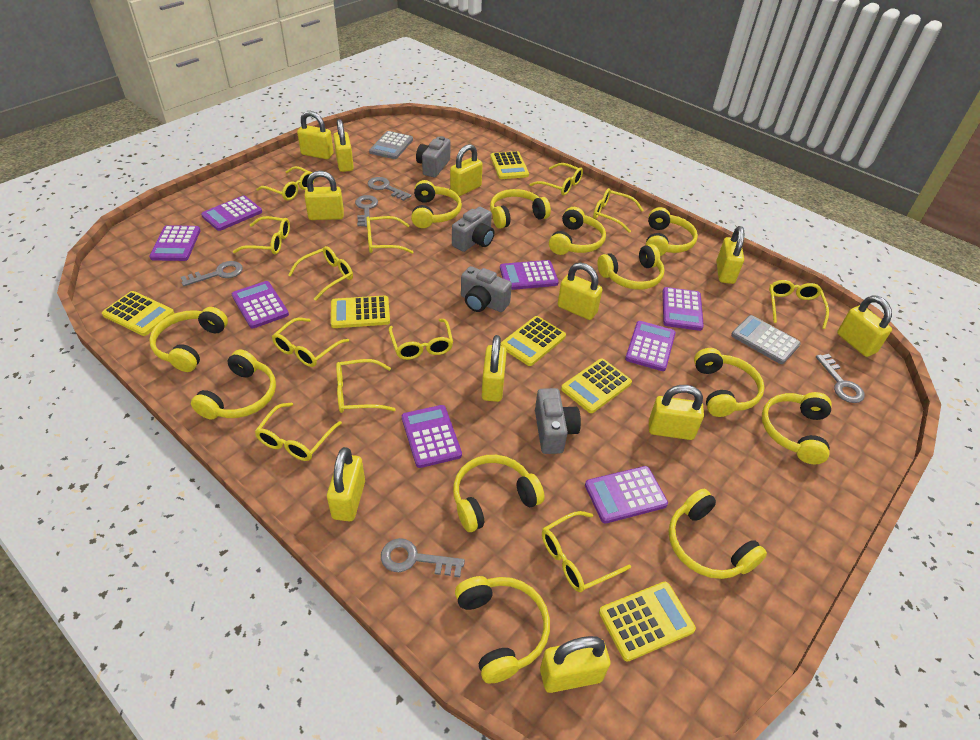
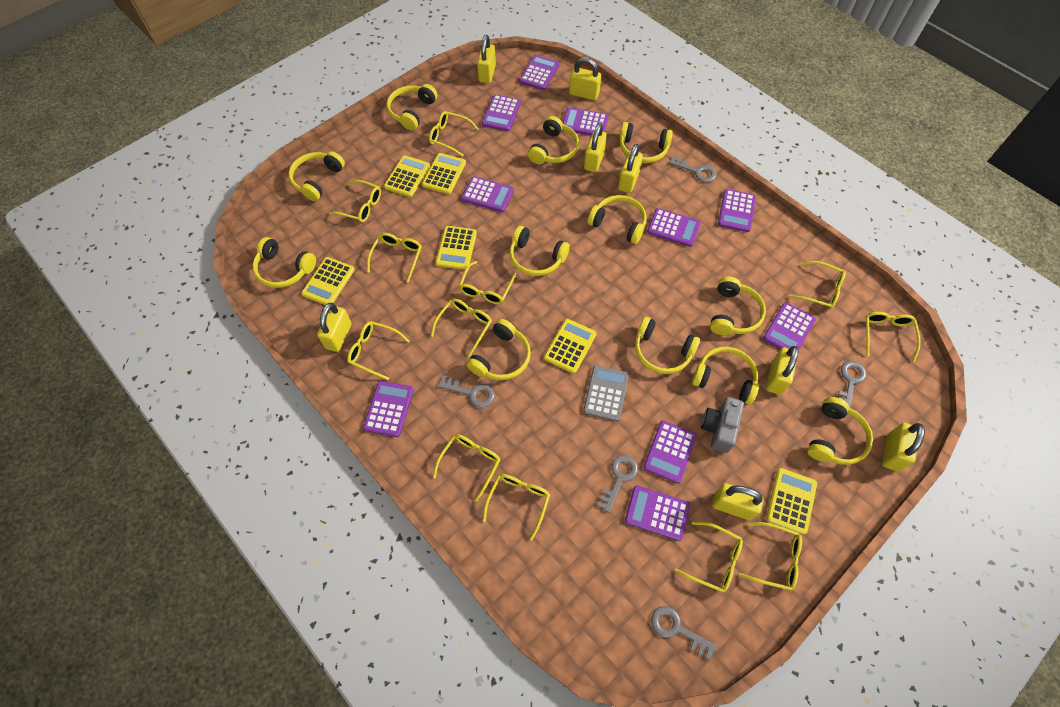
grey calculator: 2 -> 1
grey camera: 4 -> 1
purple calculator: 8 -> 10
yellow padlock: 11 -> 8

